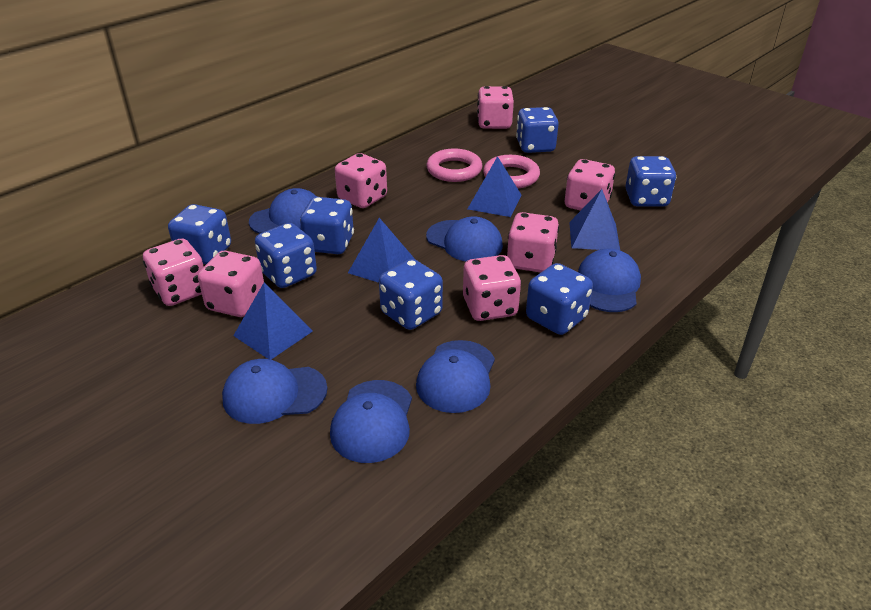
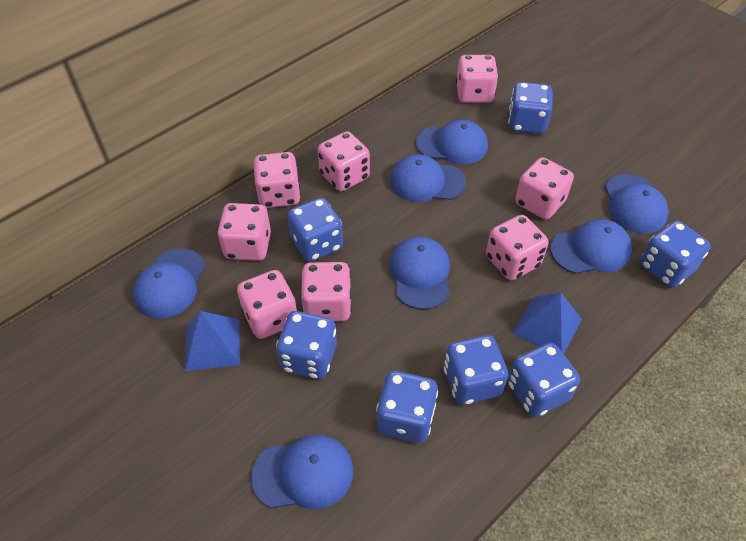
blue cap: 6 -> 7
blue pyramid: 4 -> 2
pink dice: 7 -> 8
pink ring: 2 -> 0

